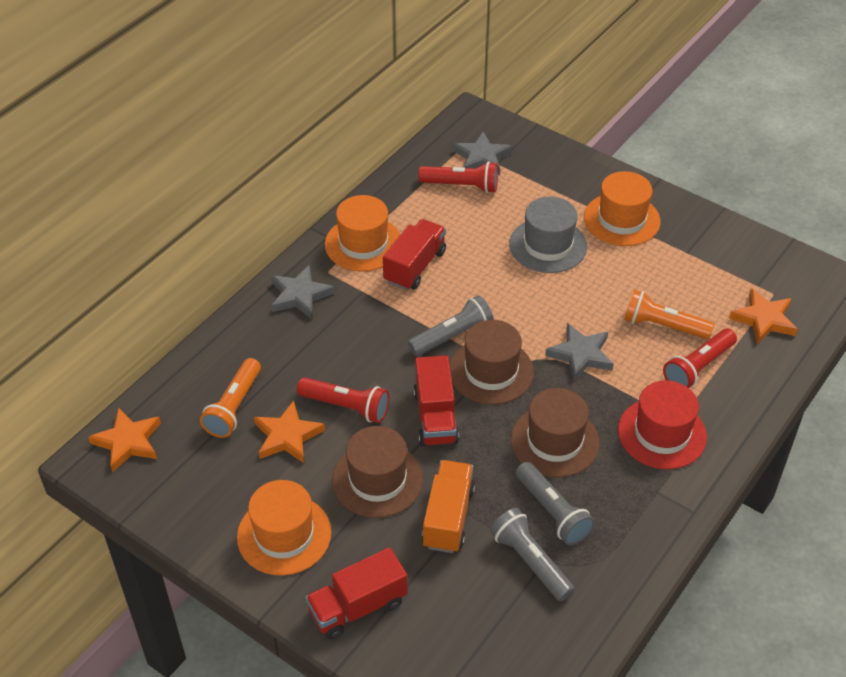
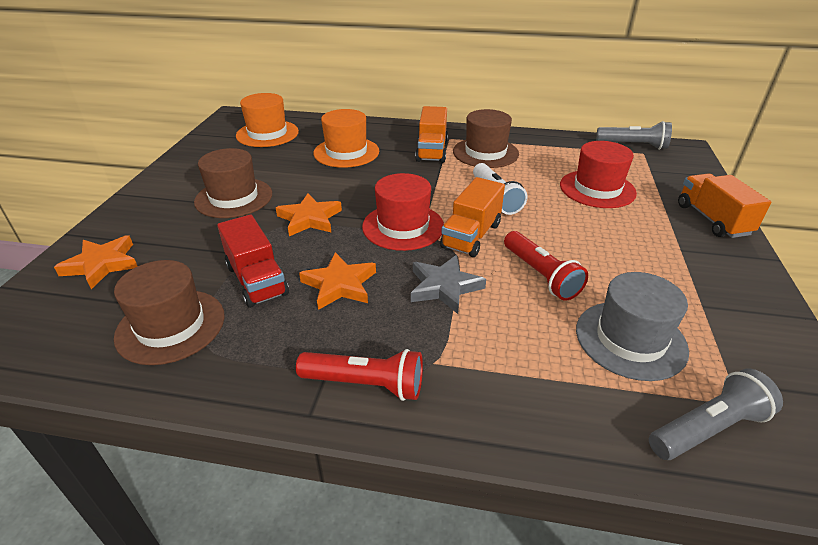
grey flashlight: 3 -> 2
grey star: 3 -> 1
orange flashlight: 2 -> 0
orange hat: 3 -> 2
orange truck: 1 -> 3
red flashlight: 3 -> 2
red hat: 1 -> 2
red truck: 3 -> 1
white flashlight: 0 -> 1

